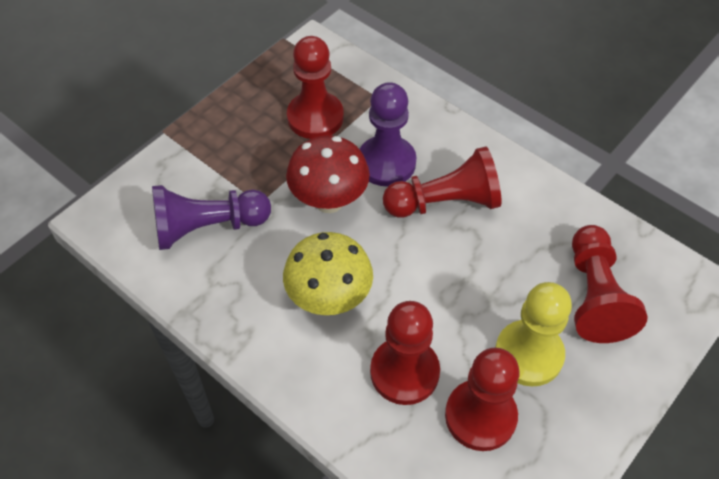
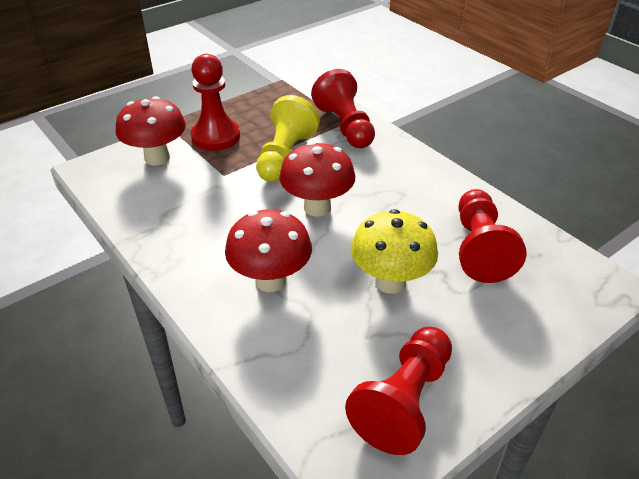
purple pawn: 2 -> 0
red mushroom: 1 -> 3
red pawn: 5 -> 4

